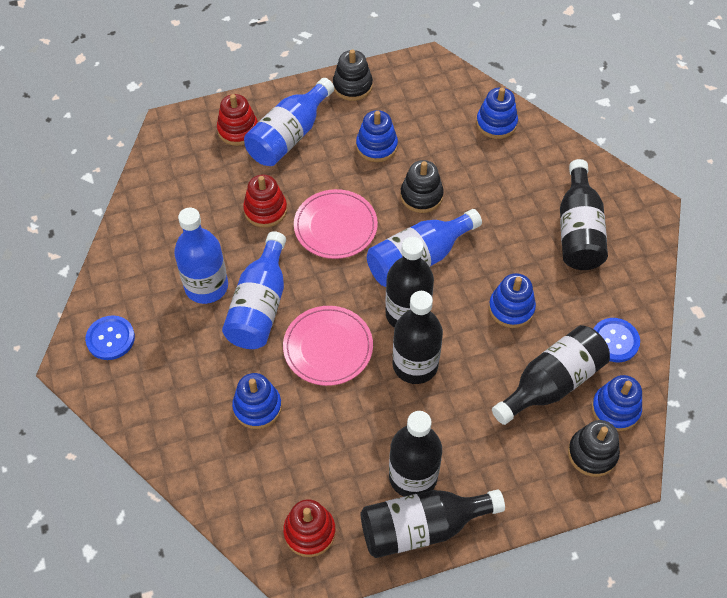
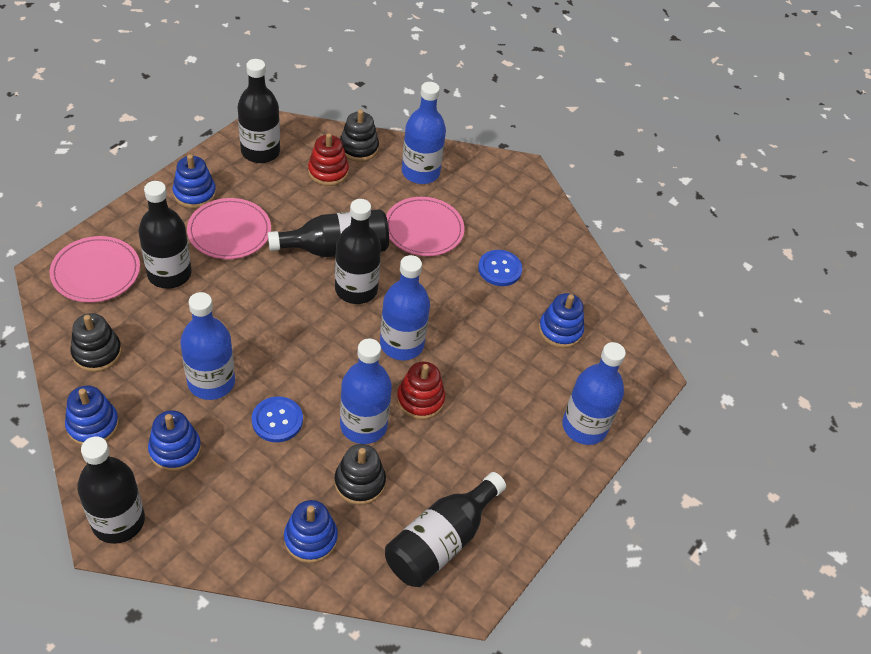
blue bottle: 4 -> 5
pink plate: 2 -> 3
red stacking toy: 3 -> 2

